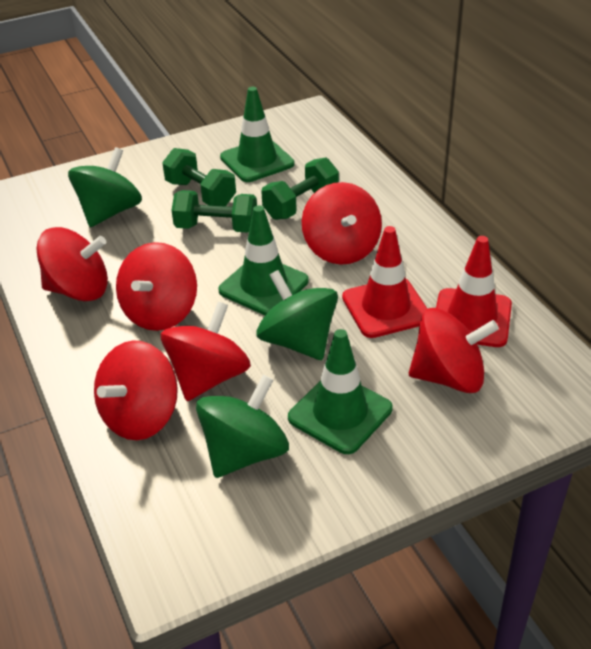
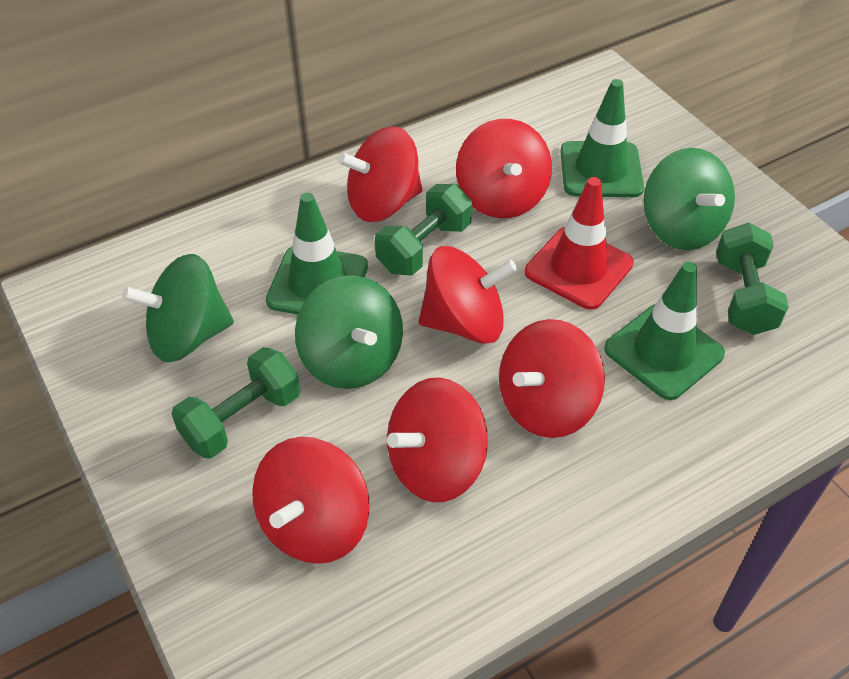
red traffic cone: 2 -> 1

